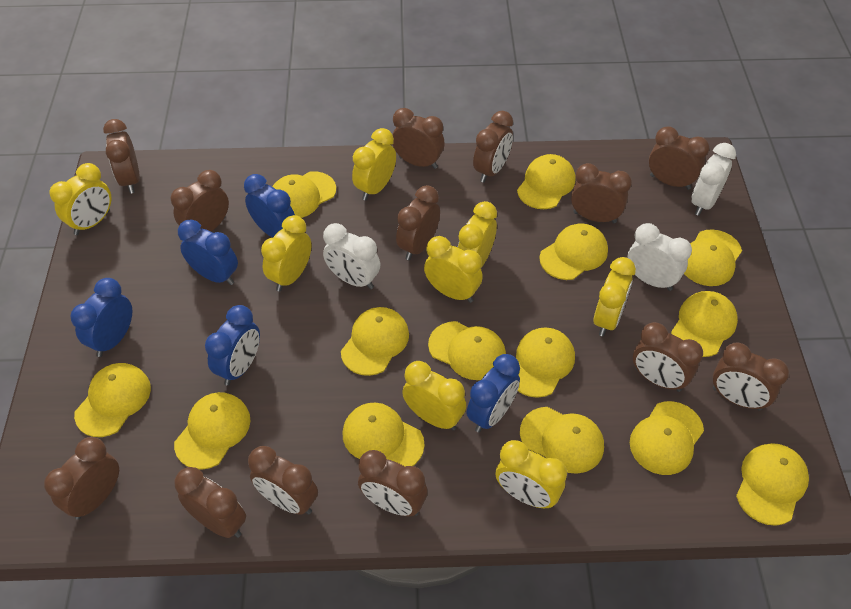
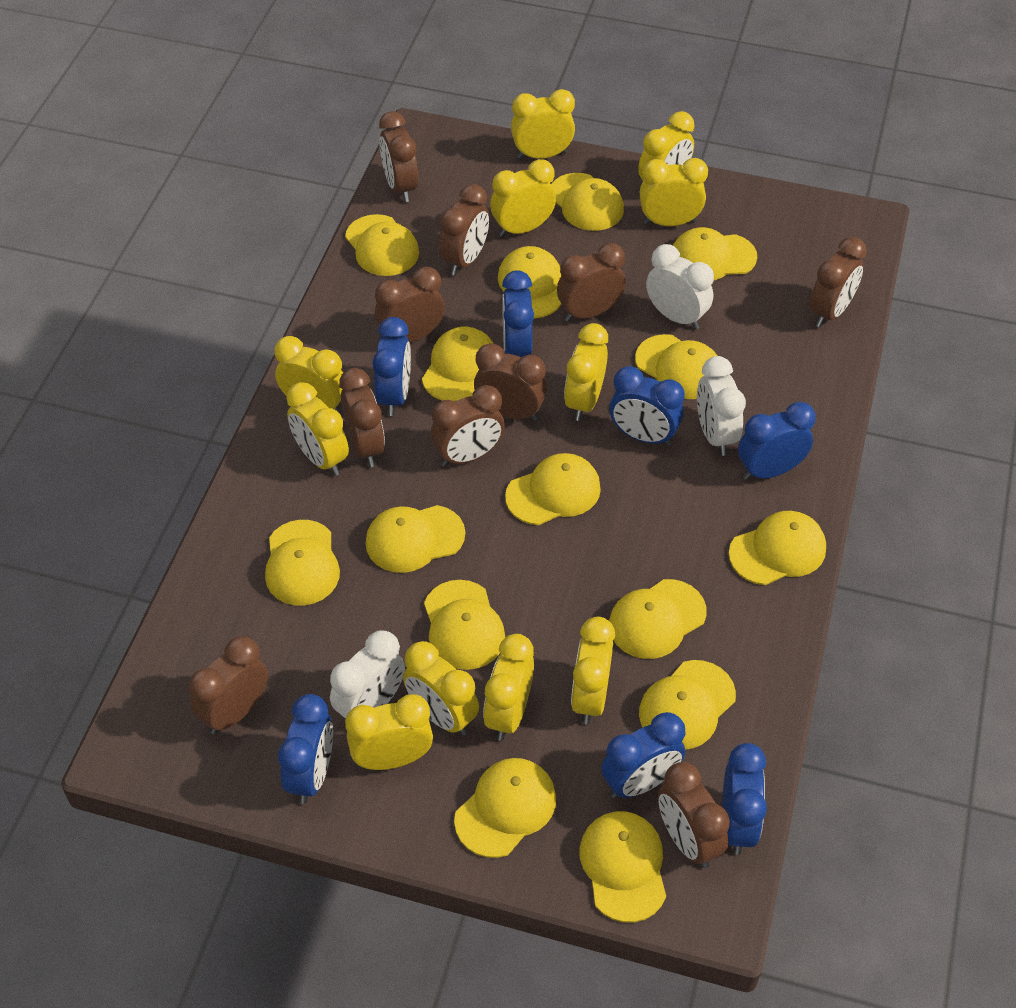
blue clock: 5 -> 7
brown clock: 13 -> 10
yellow cap: 14 -> 15
yellow clock: 8 -> 11

